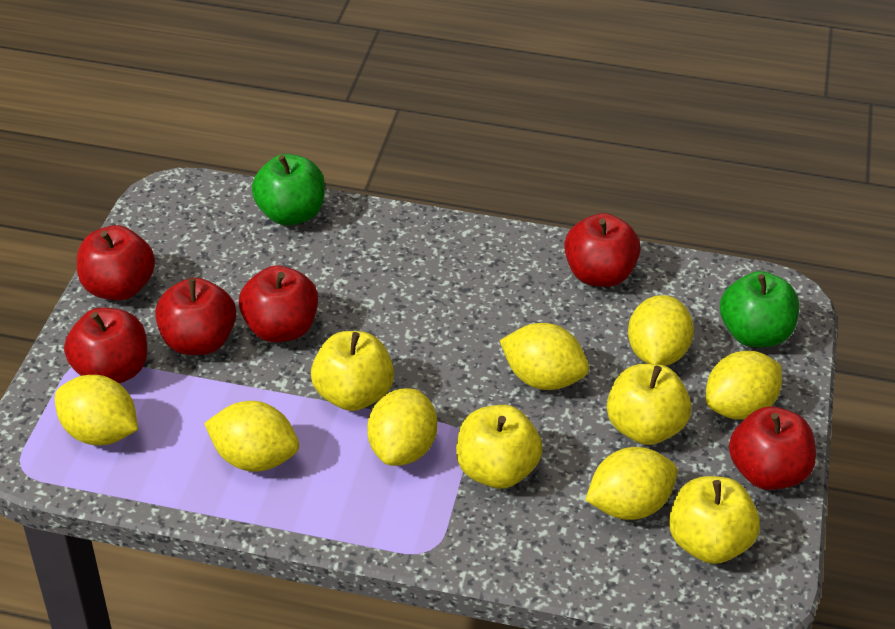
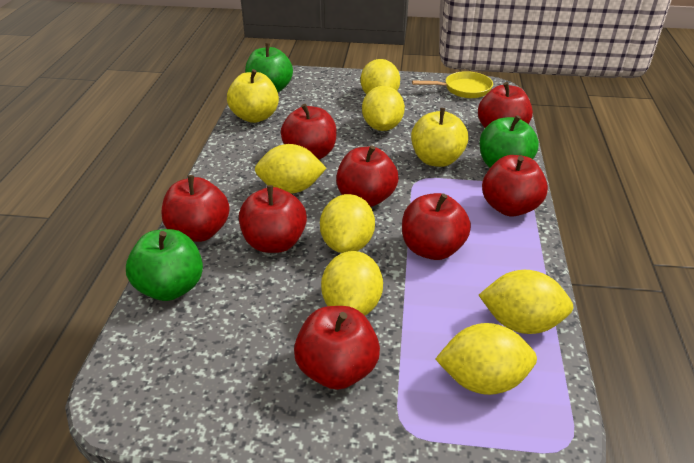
green apple: 2 -> 3
red apple: 6 -> 8
yellow apple: 4 -> 2
yellow pan: 0 -> 1

